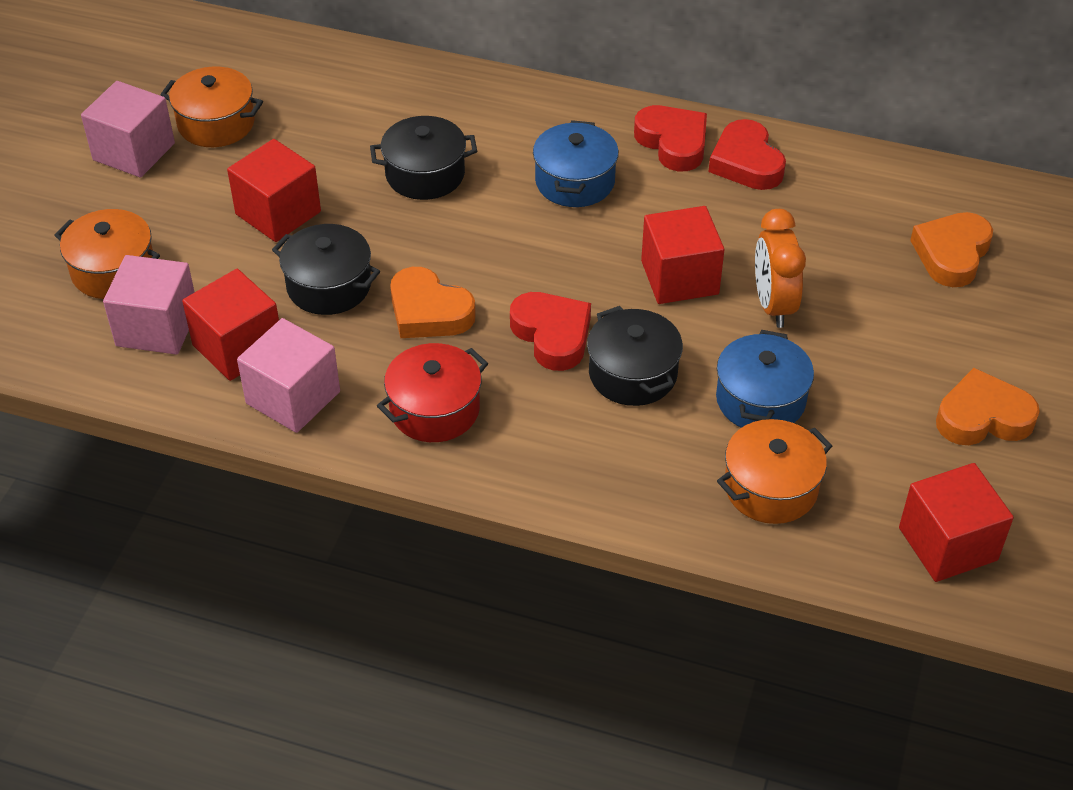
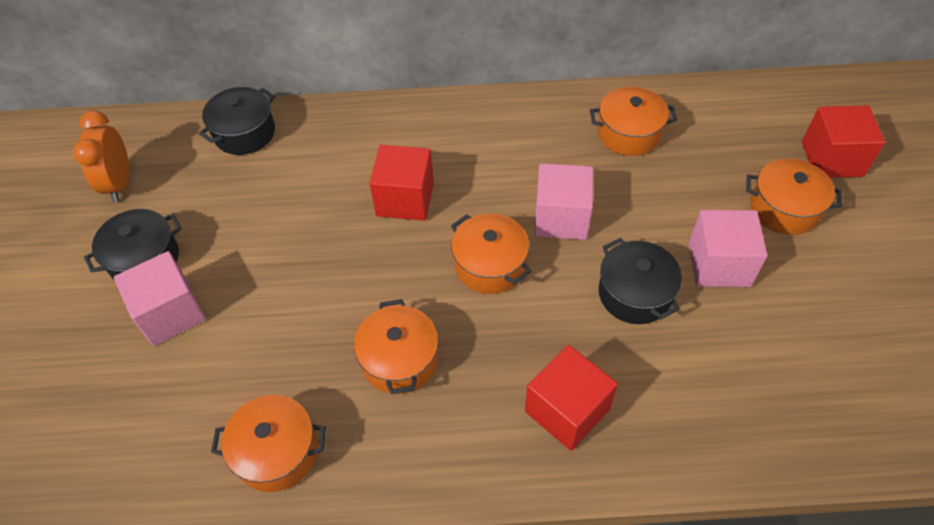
blue pot: 2 -> 0
orange heart: 3 -> 0
orange pot: 3 -> 5
red cube: 4 -> 3
red heart: 3 -> 0
red pot: 1 -> 0

